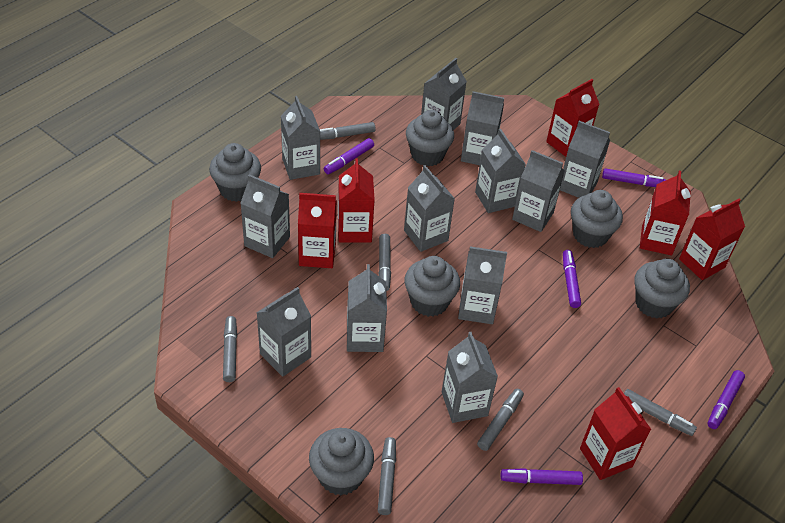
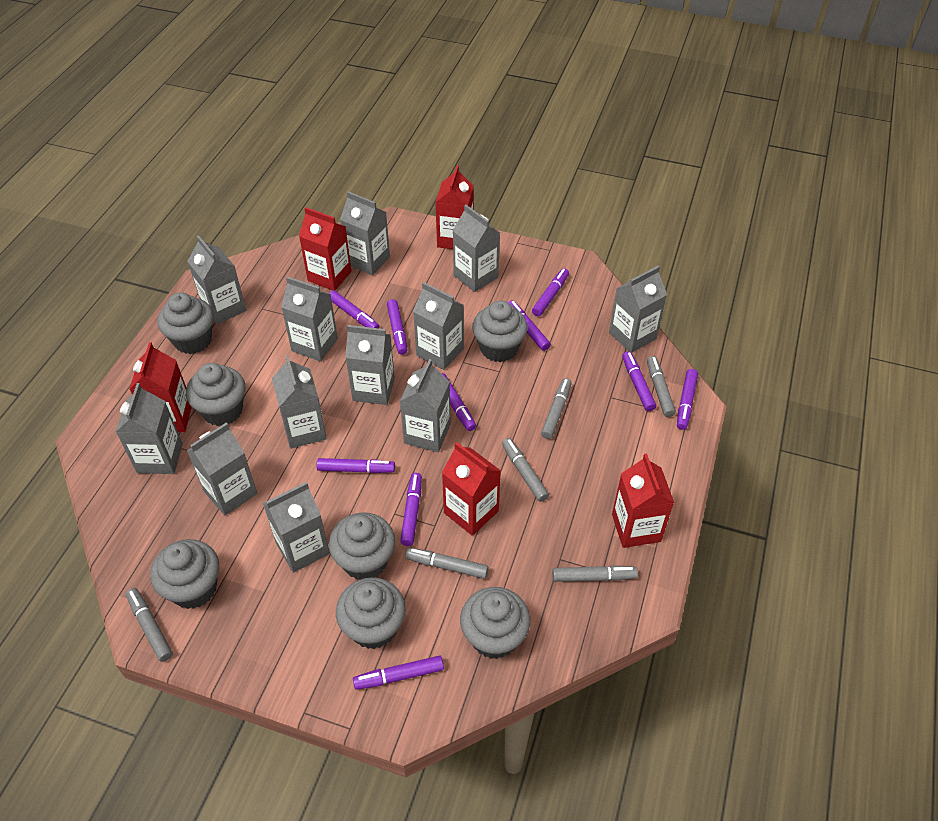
grey cupcake: 6 -> 7
purple marker: 5 -> 10
red carton: 6 -> 5

